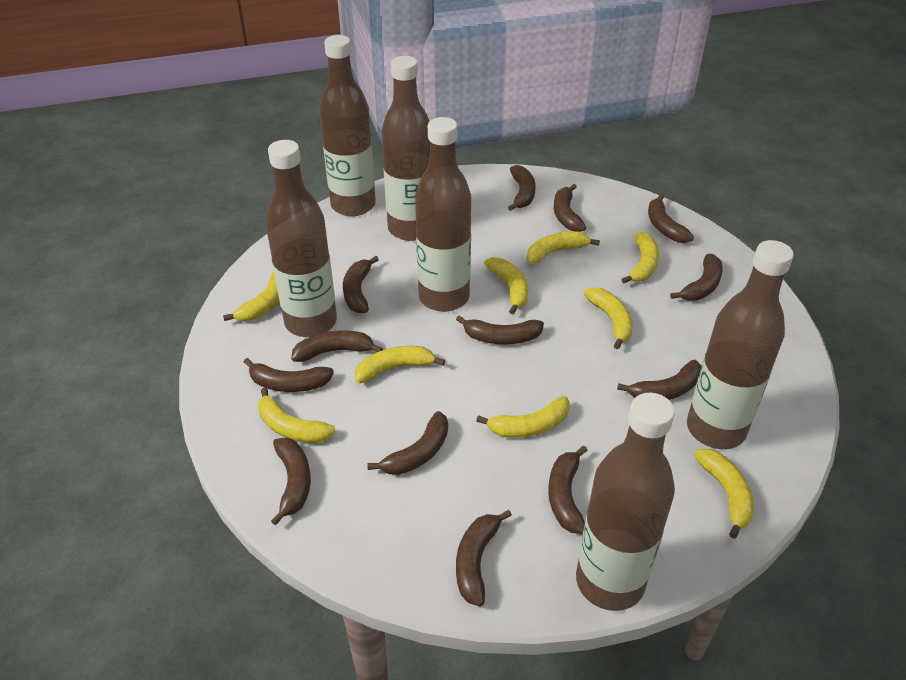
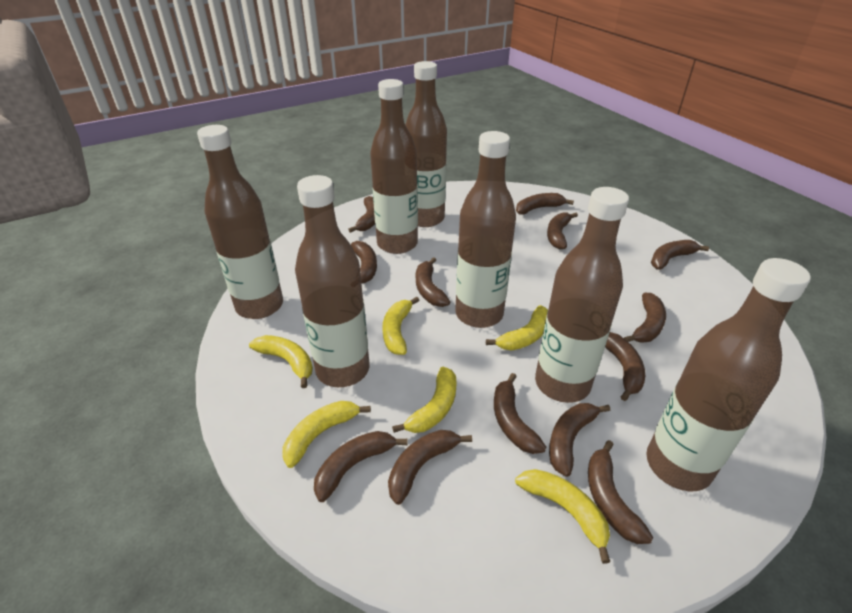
brown bottle: 6 -> 7
yellow banana: 9 -> 6

